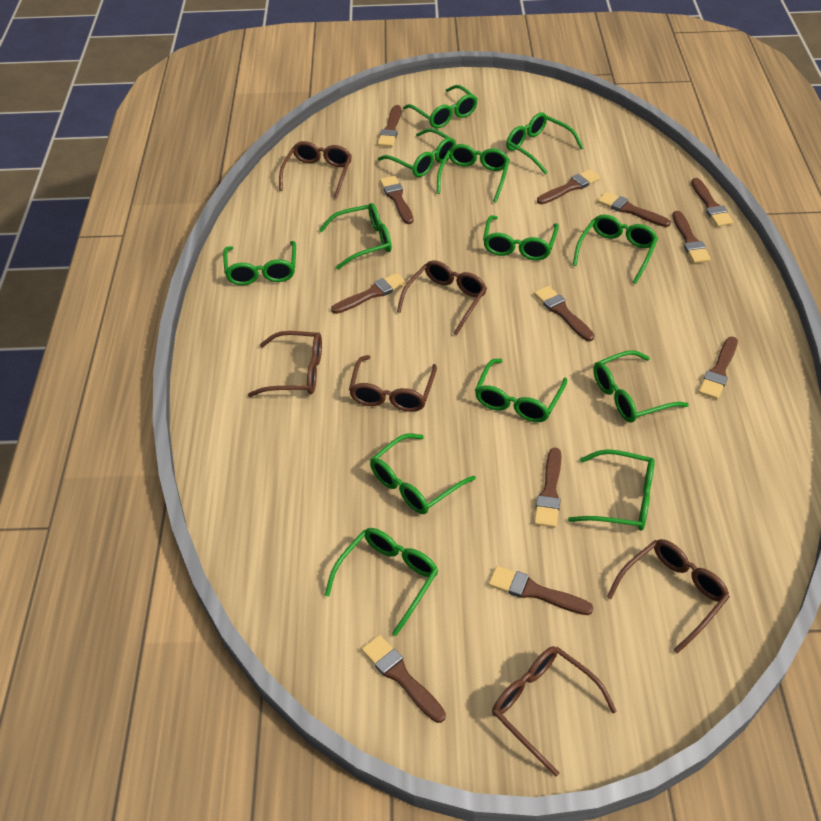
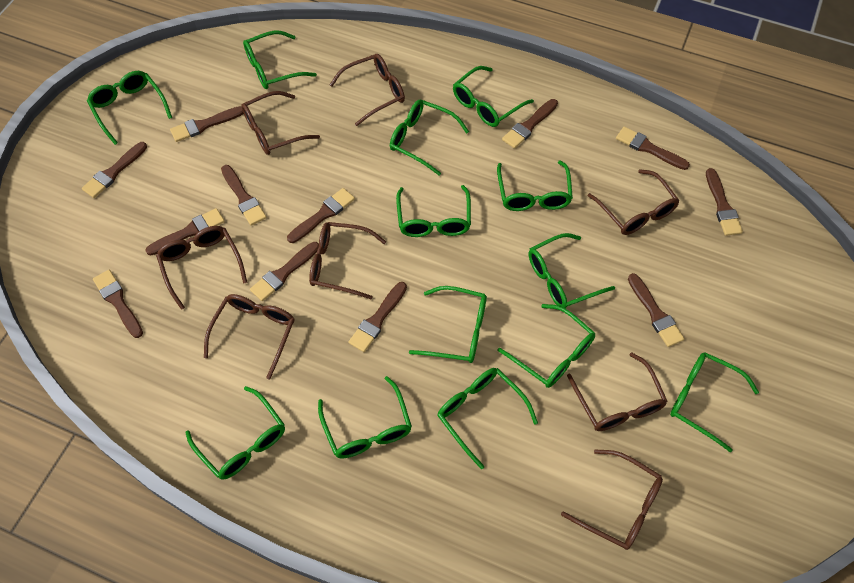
brown glasses: 6 -> 8

